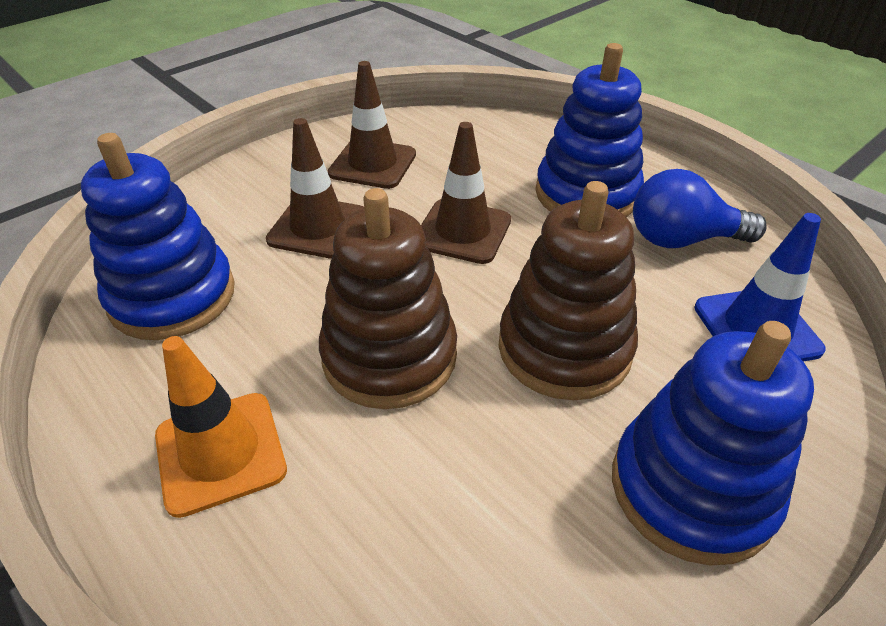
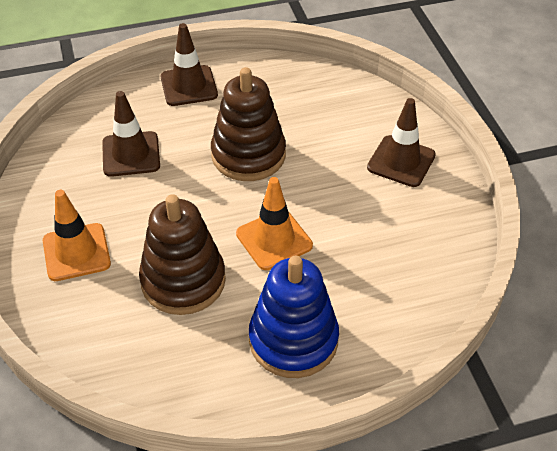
blue light bulb: 1 -> 0
blue stacking toy: 3 -> 1
blue traffic cone: 1 -> 0
orange traffic cone: 1 -> 2

